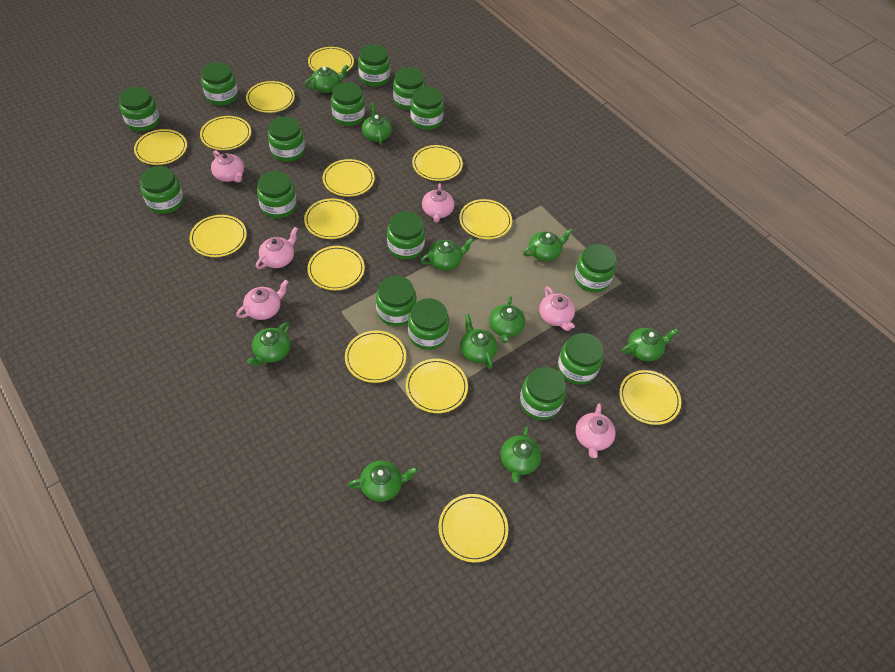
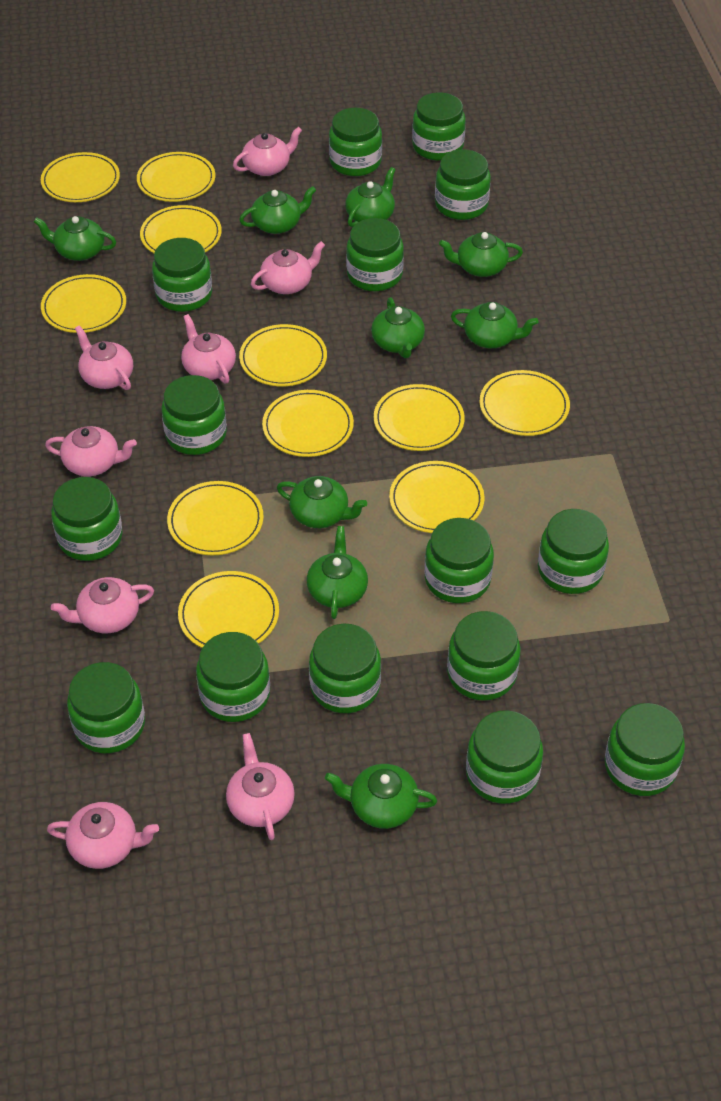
green teapot: 10 -> 9
pink teapot: 6 -> 8
yellow plate: 14 -> 11

